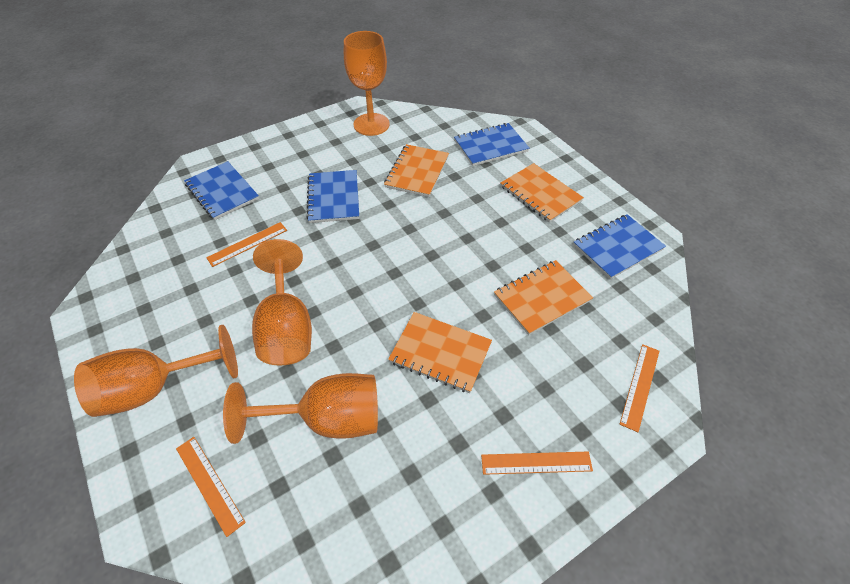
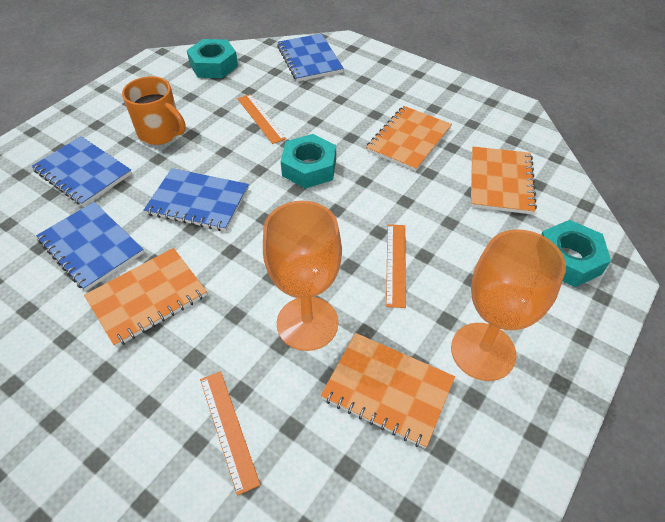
orange goblet: 4 -> 2
orange mug: 0 -> 1
orange ruler: 4 -> 3
turquoise nut: 0 -> 3

